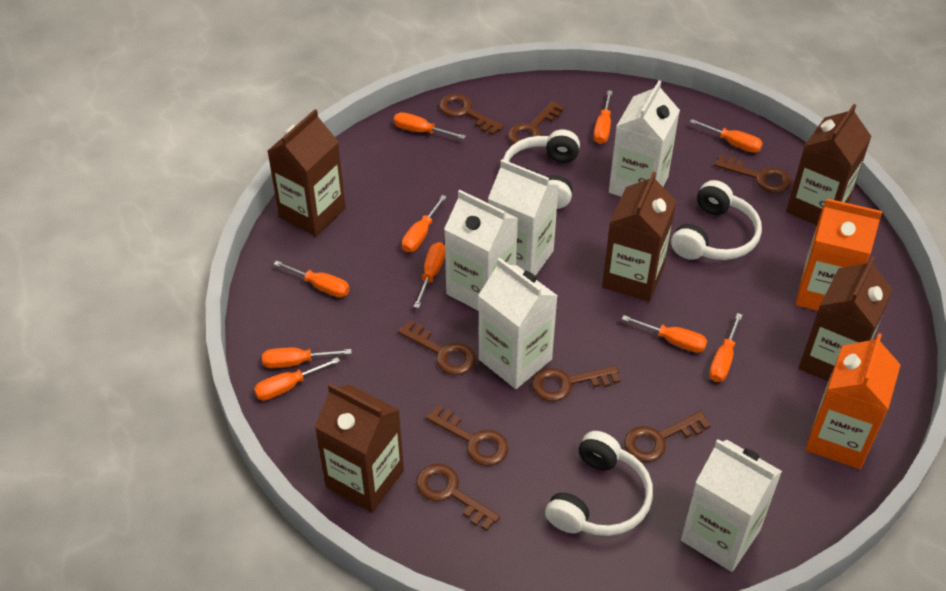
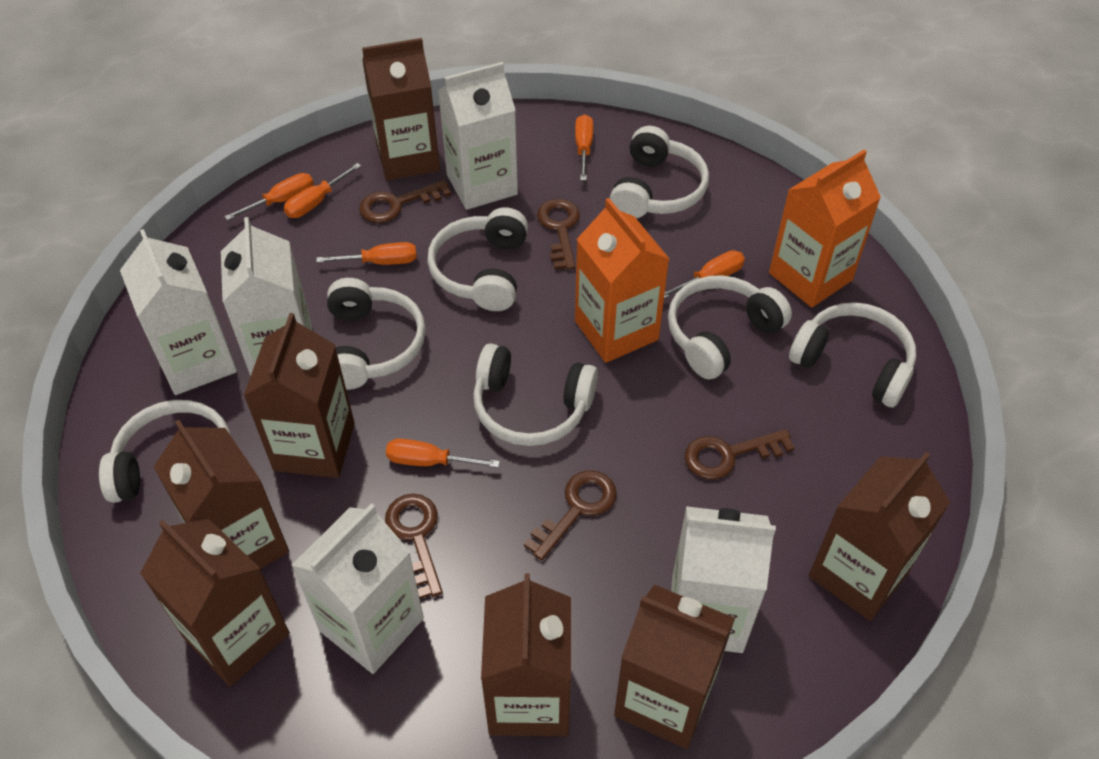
brown carton: 5 -> 7
brown key: 8 -> 5
orange screwdriver: 10 -> 6
white headphones: 3 -> 7

